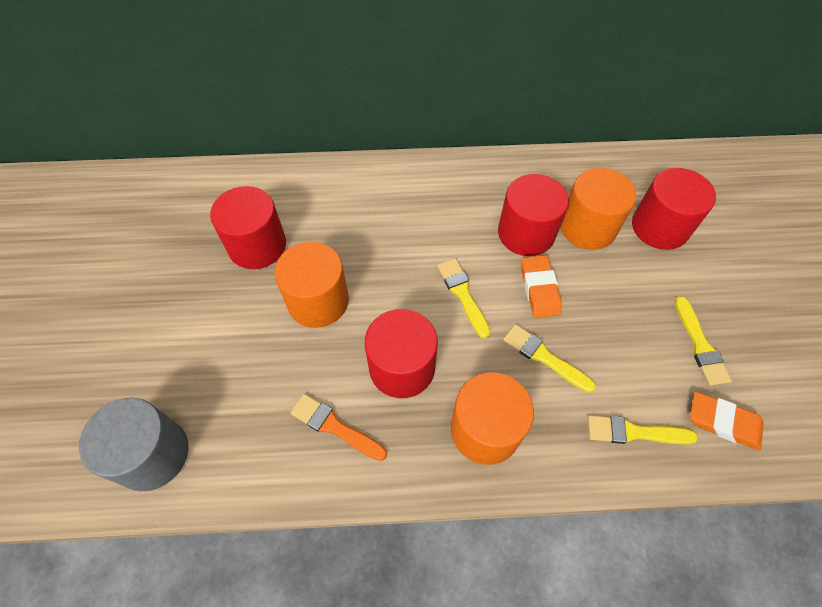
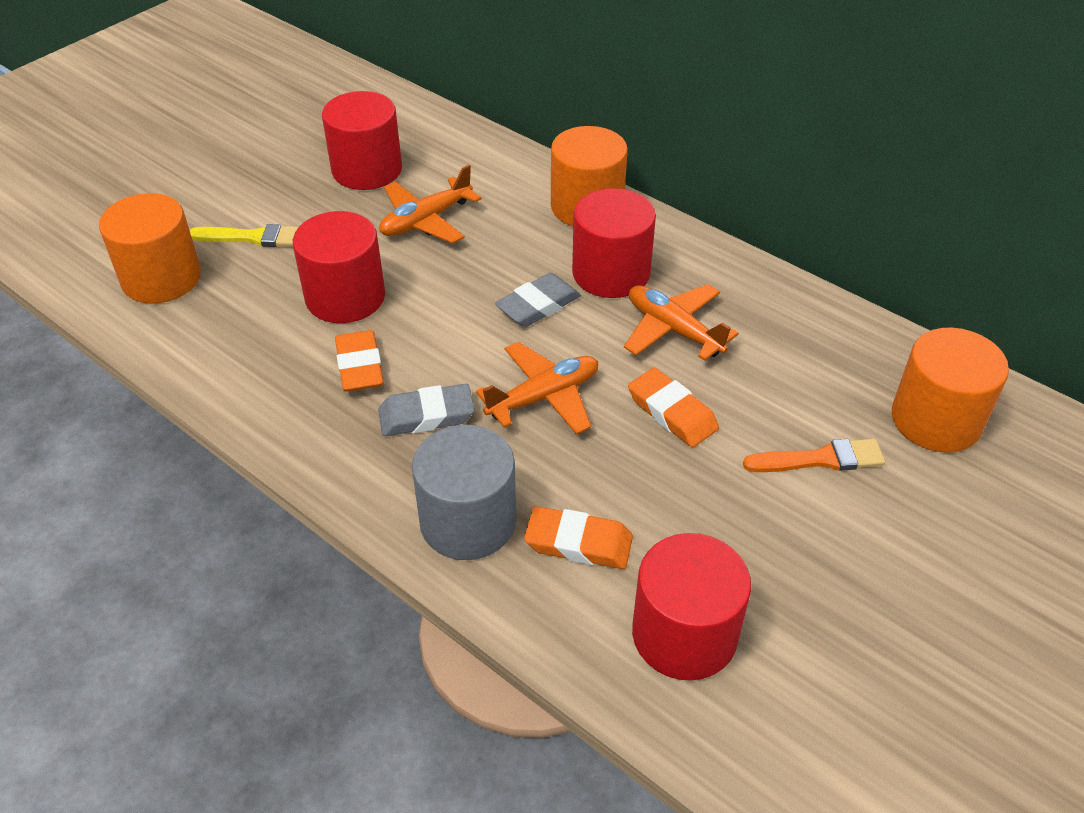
grey eraser: 0 -> 2
orange eraser: 2 -> 3
orange plane: 0 -> 3
yellow brush: 4 -> 1

